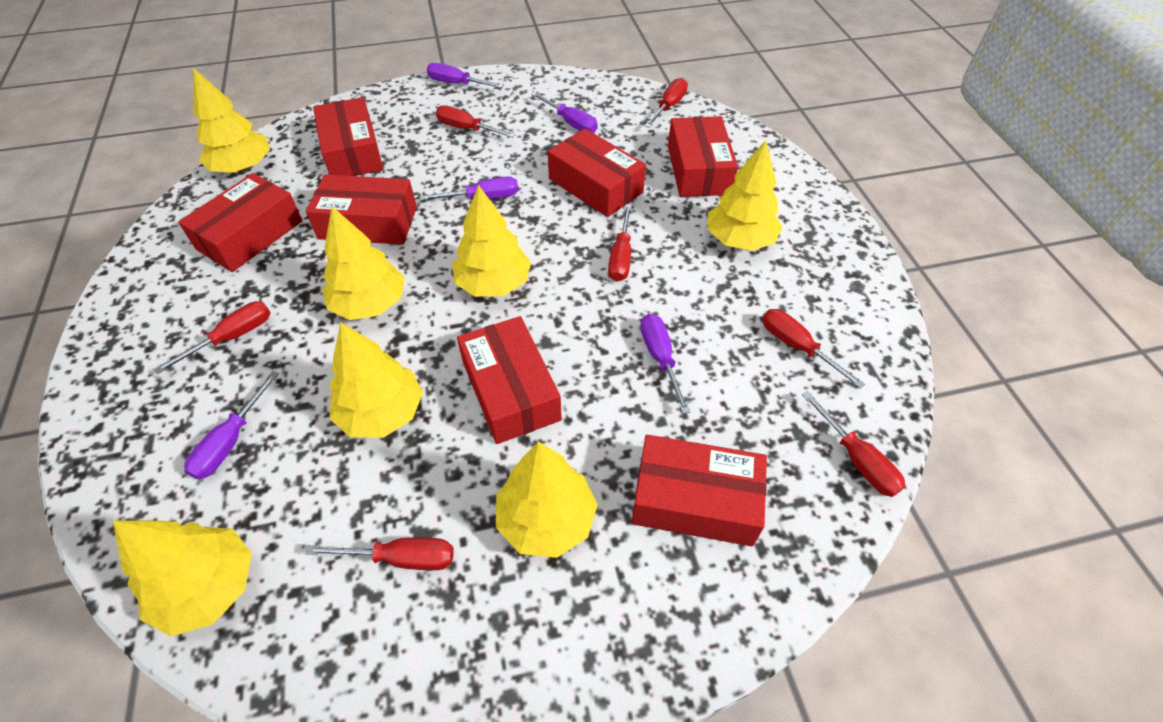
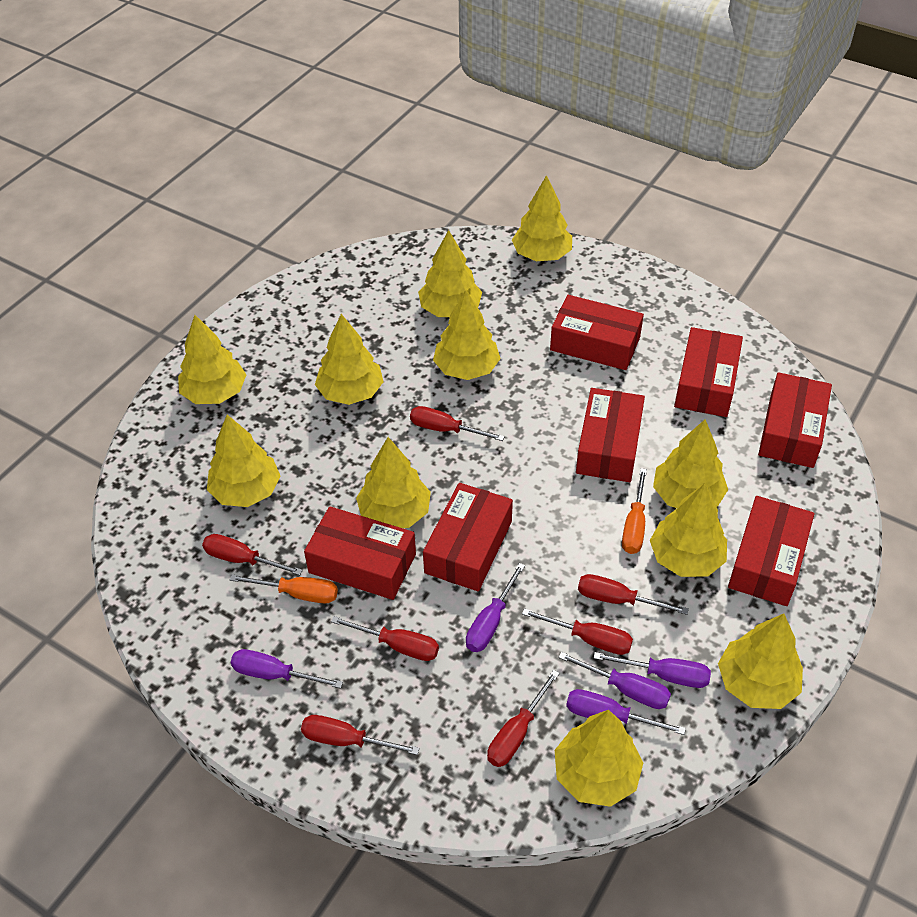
orange screwdriver: 0 -> 2
yellow tree: 7 -> 11

